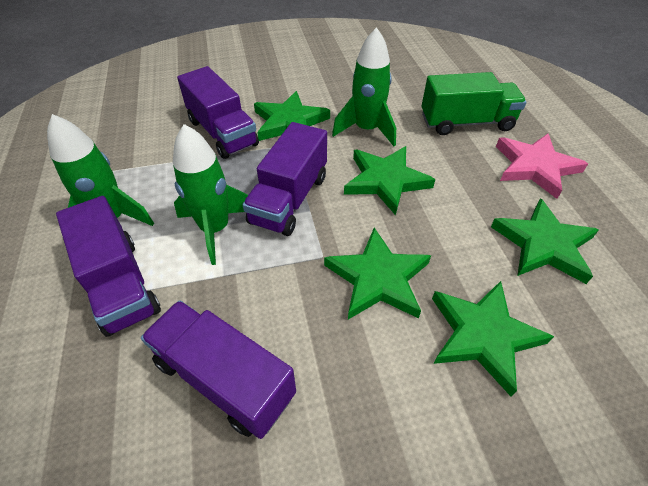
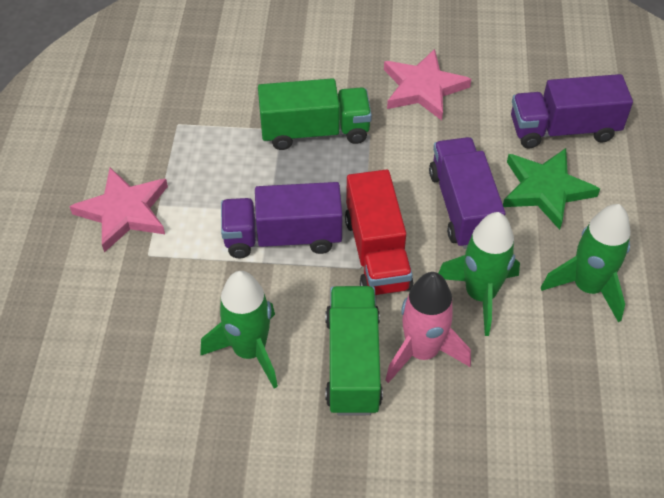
green star: 5 -> 1
green truck: 1 -> 2
pink rocket: 0 -> 1
pink star: 1 -> 2
purple truck: 4 -> 3
red truck: 0 -> 1

